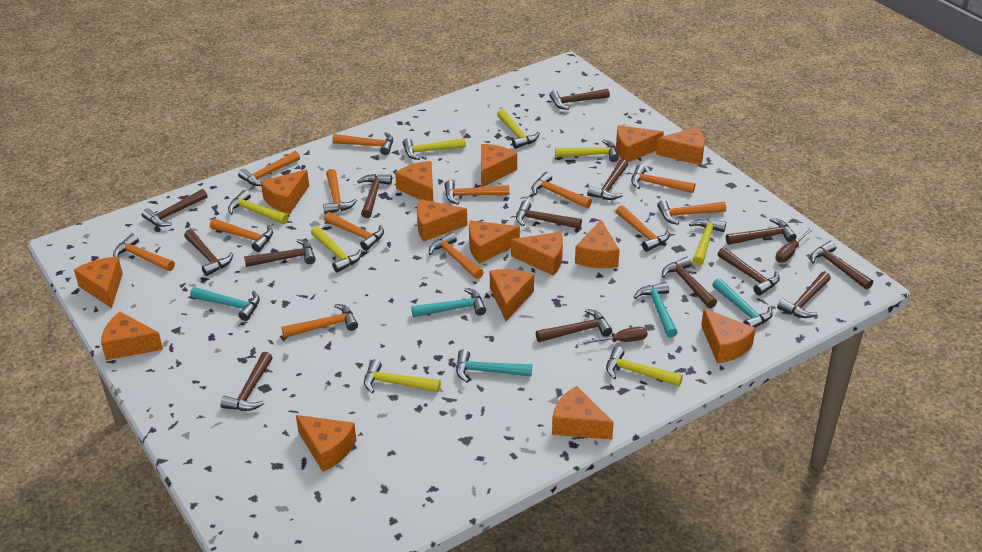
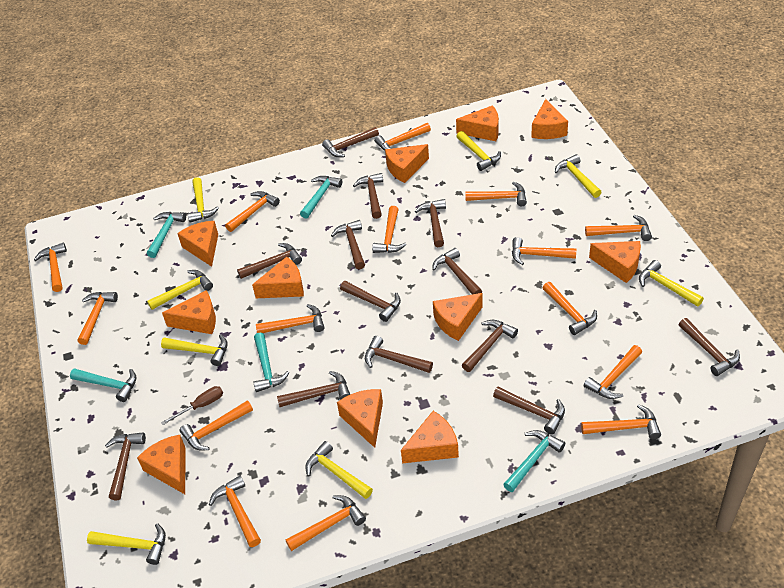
brown hammer: 14 -> 13
brown screwdriver: 2 -> 1
orange cheese: 15 -> 11
orange hammer: 13 -> 15

